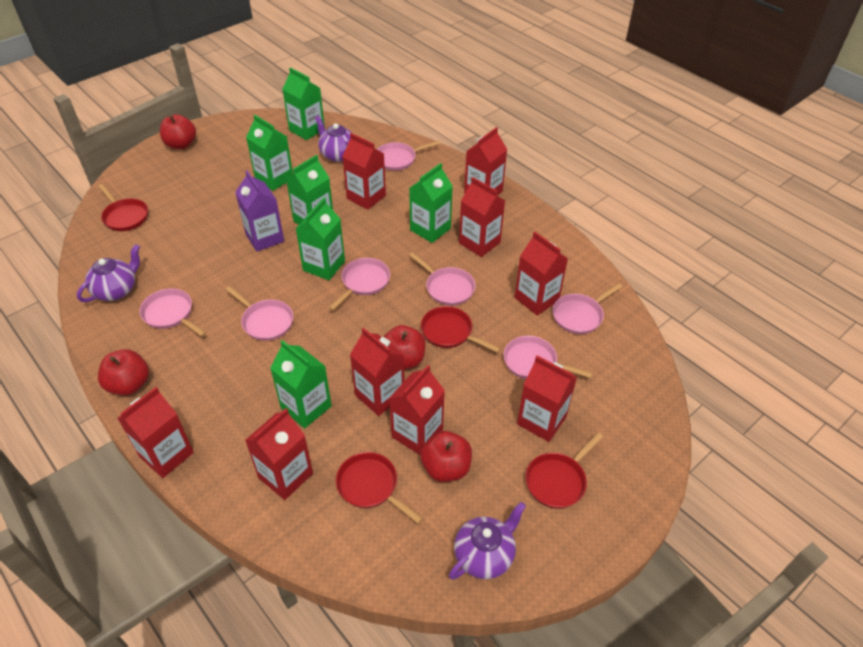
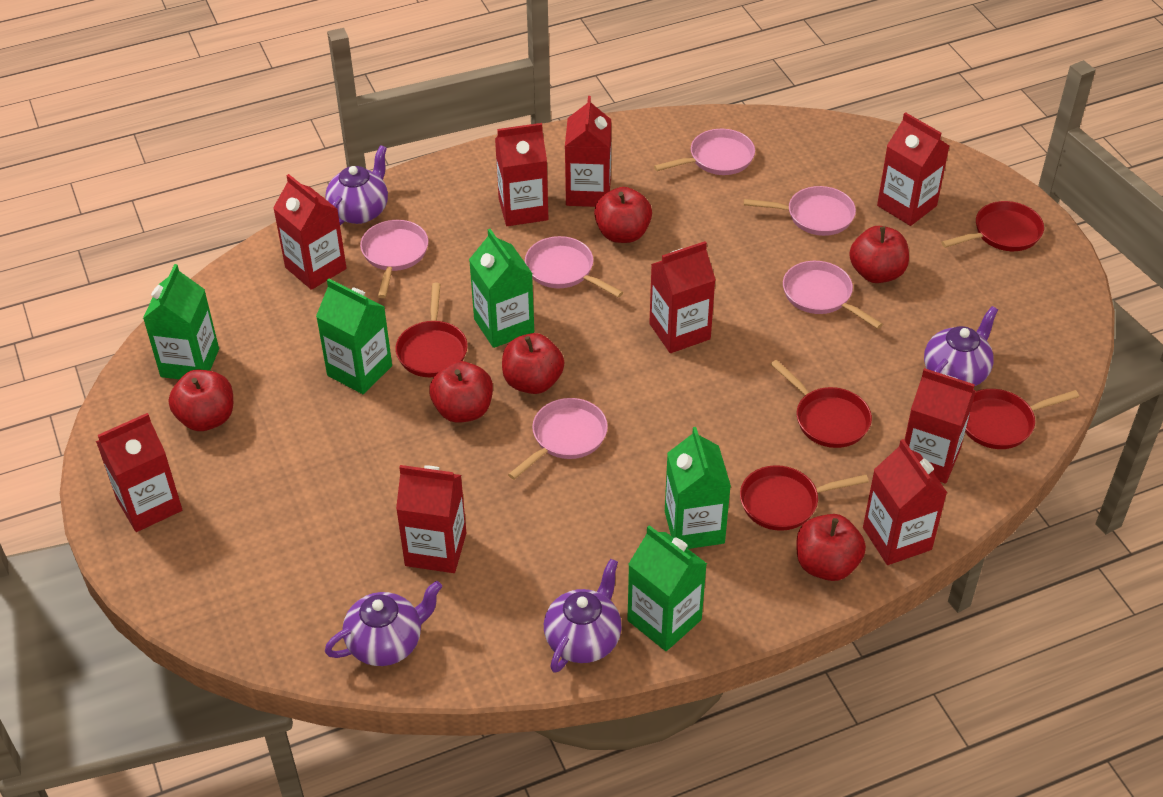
green carton: 6 -> 5
pink pan: 7 -> 6
purple carton: 1 -> 0
purple teapot: 3 -> 4
red apple: 4 -> 6
red pan: 4 -> 5

